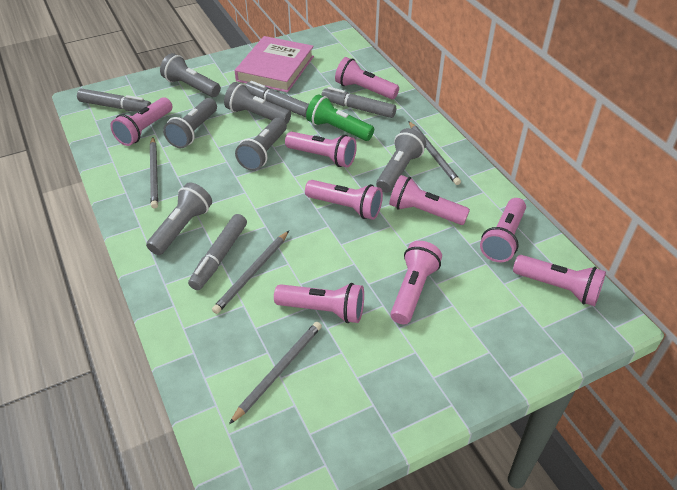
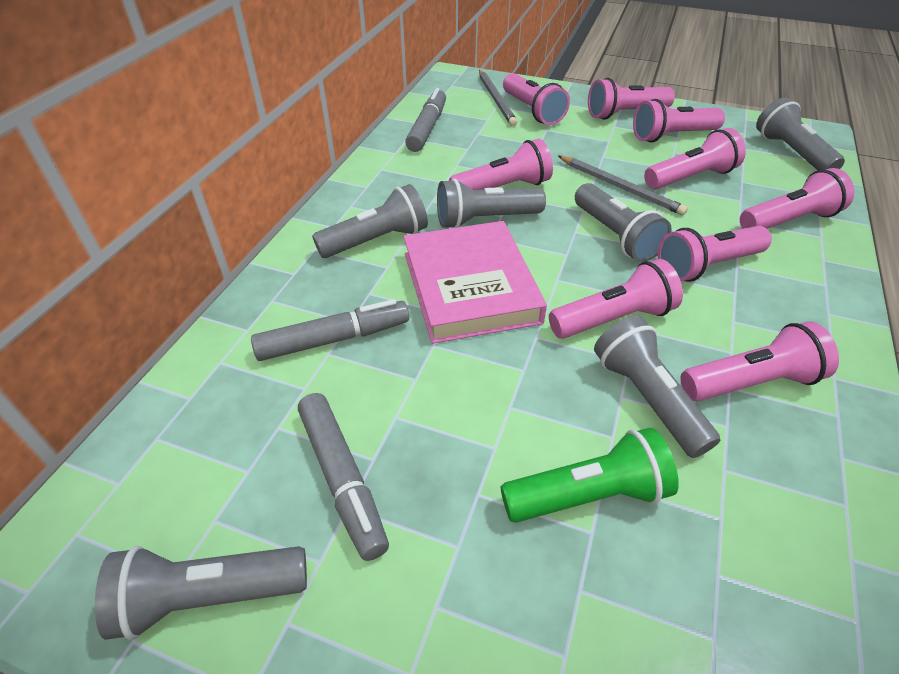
grey marker: 4 -> 3
grey pencil: 4 -> 2

